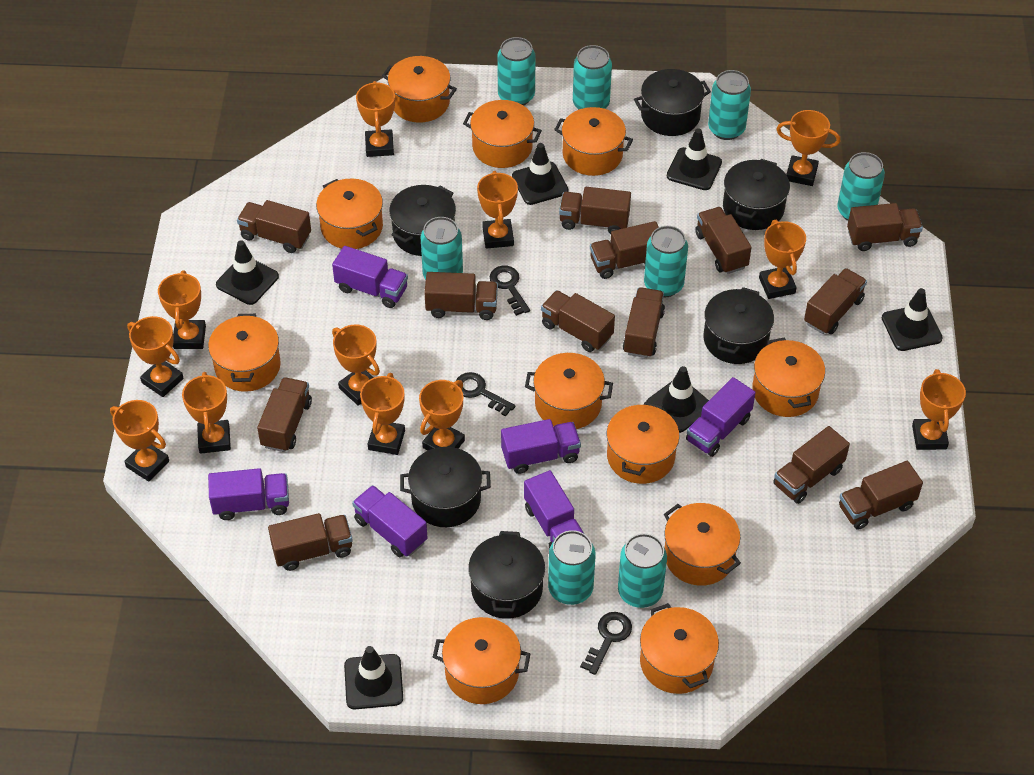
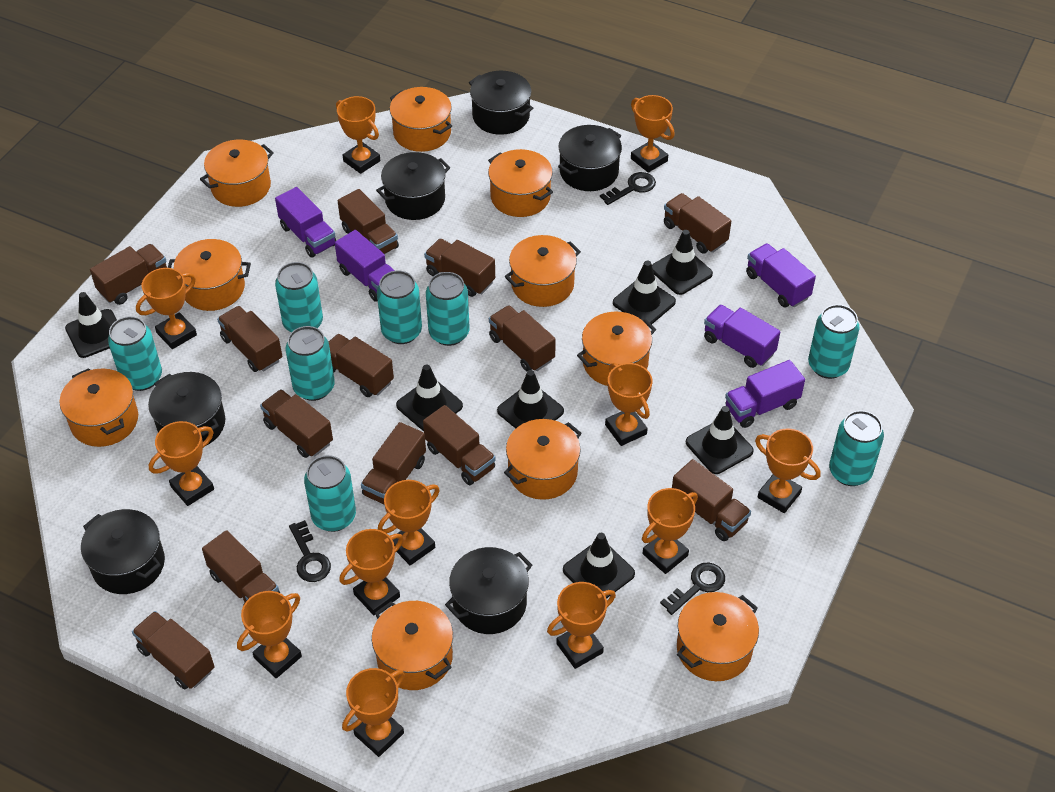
black traffic cone: 6 -> 7
orange pot: 11 -> 10
purple truck: 6 -> 5

